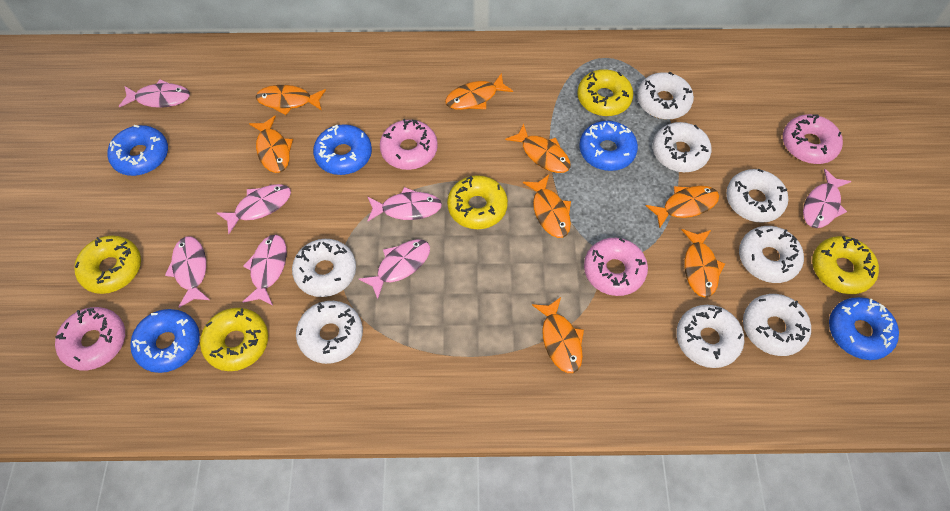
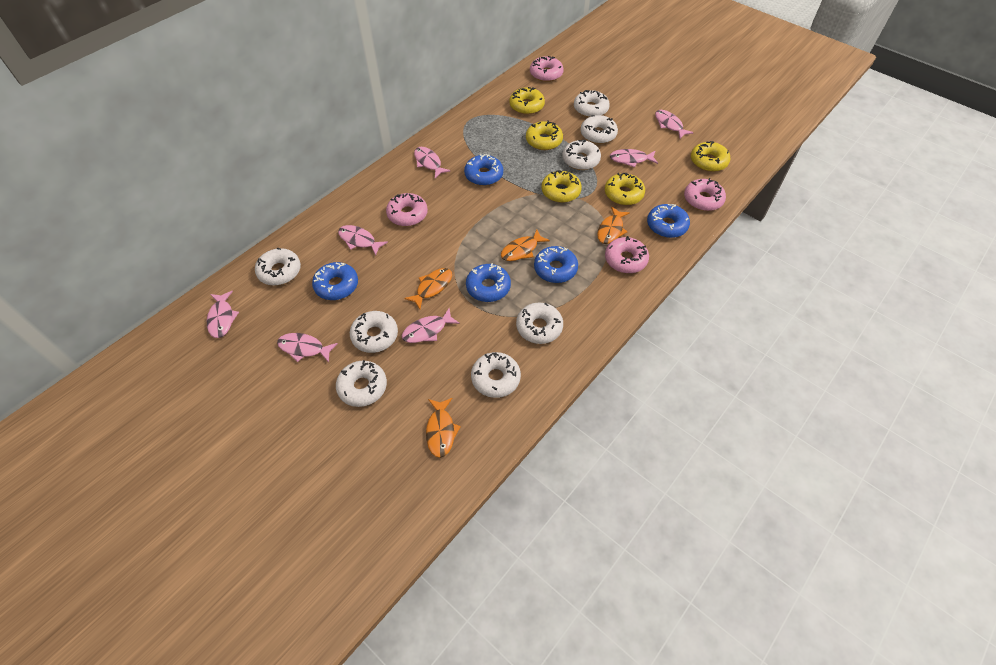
orange fish: 8 -> 4

